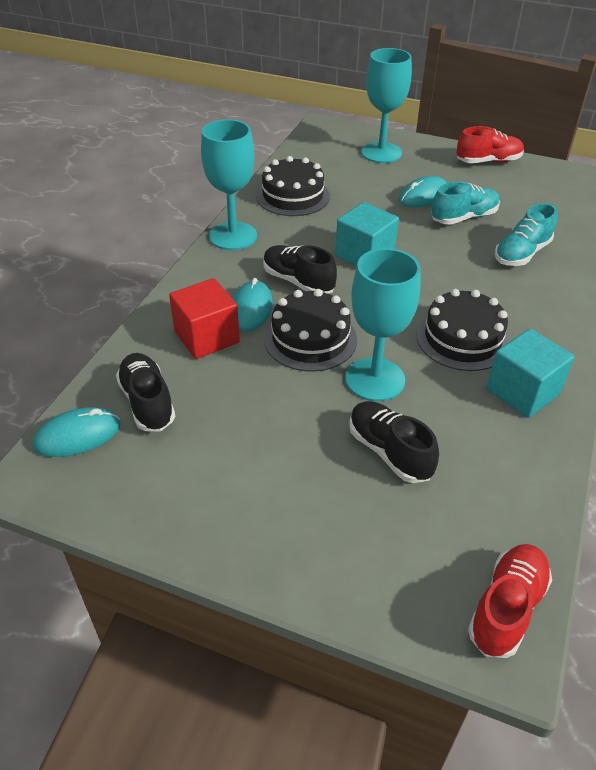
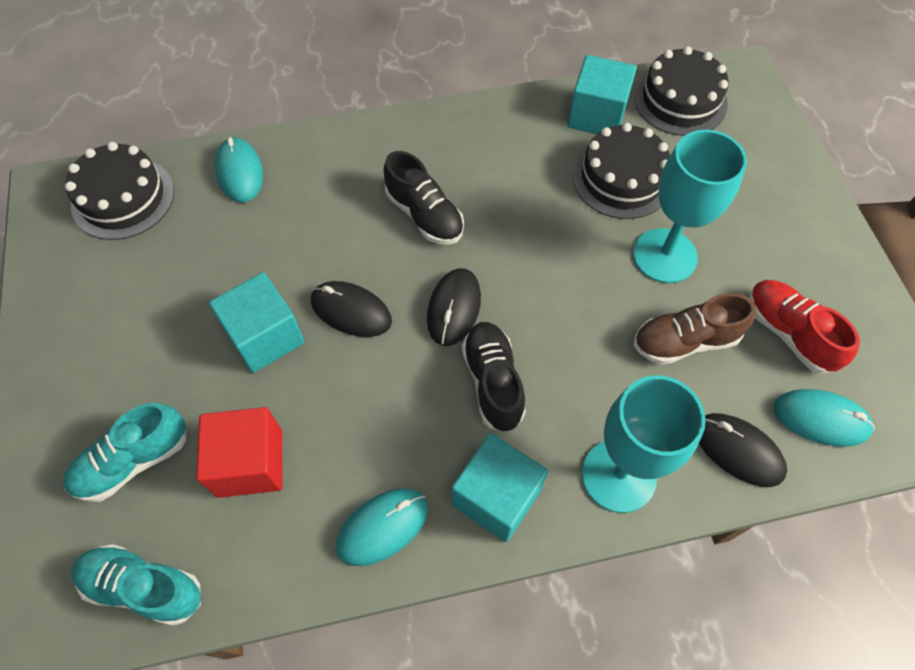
black mouse: 0 -> 3
black shoe: 3 -> 2
brown shoe: 0 -> 1
red shoe: 2 -> 1
turquoise cube: 2 -> 3
turquoise goblet: 3 -> 2

